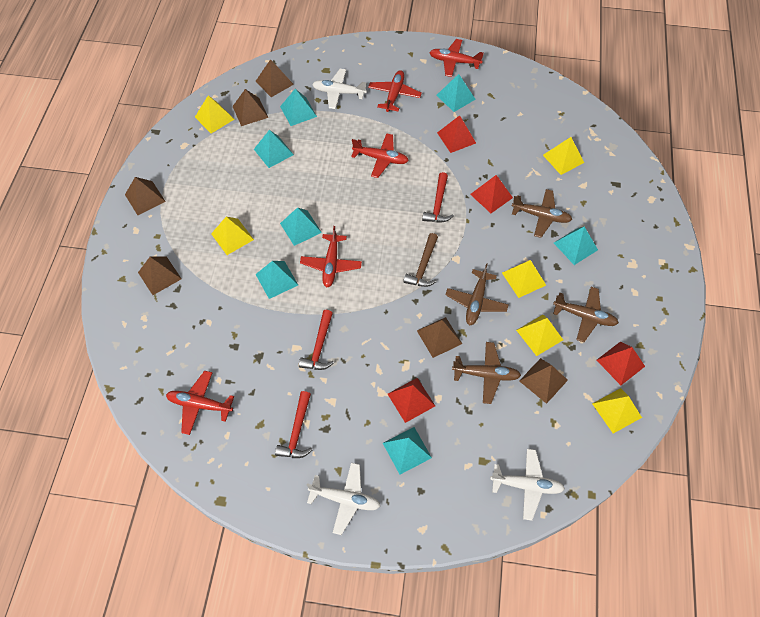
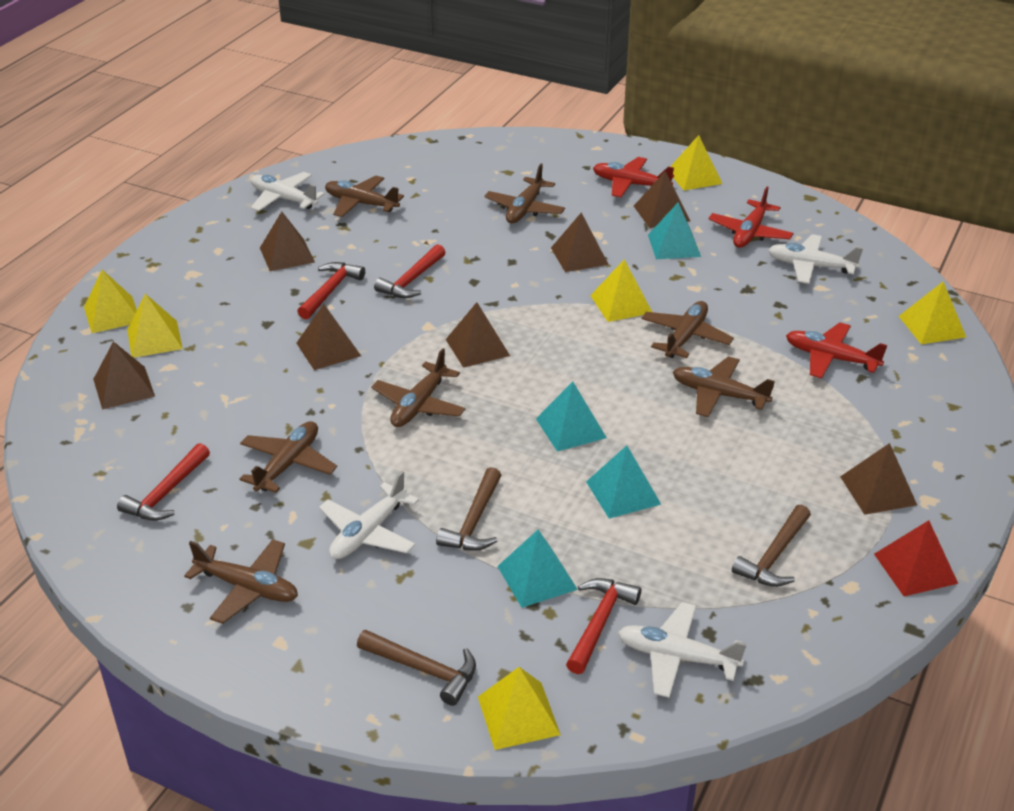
brown hammer: 1 -> 3
brown plane: 4 -> 7
brown pyramid: 6 -> 7
red hammer: 3 -> 4
red plane: 5 -> 3
red pyramid: 4 -> 1
turquoise pyramid: 7 -> 4
white plane: 3 -> 4

